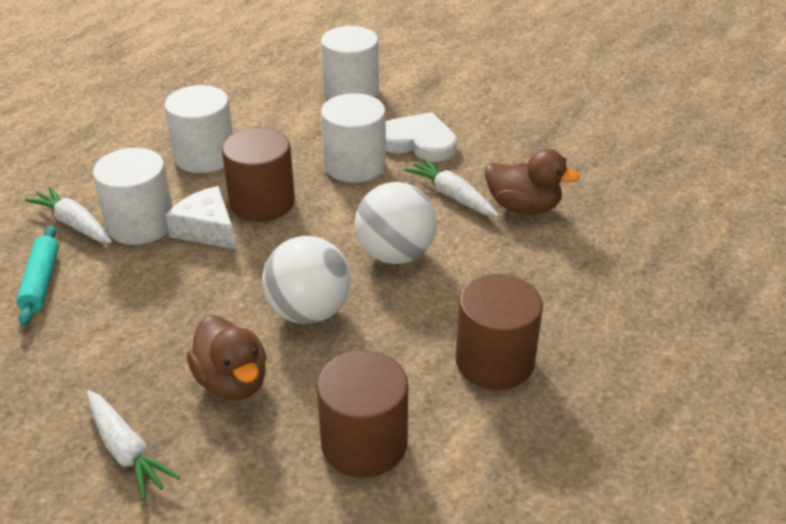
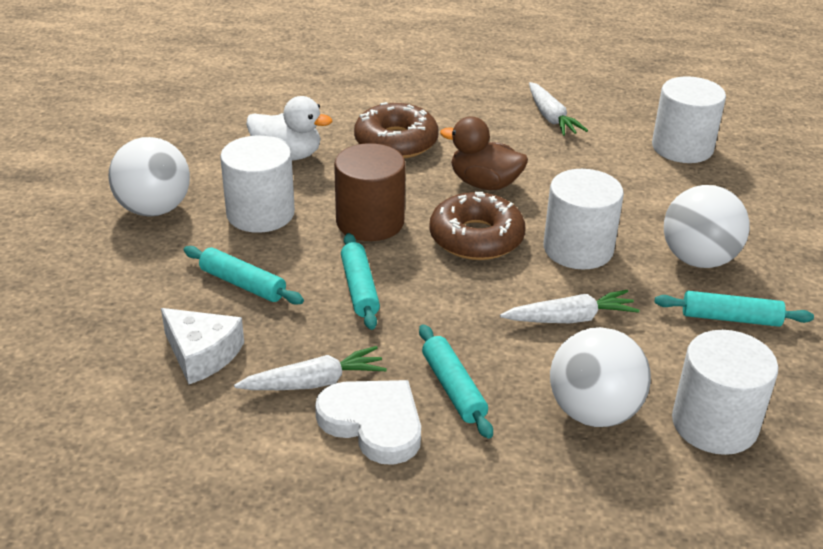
brown cylinder: 3 -> 1
brown donut: 0 -> 2
brown duck: 2 -> 1
turquoise rolling pin: 1 -> 4
white ball: 2 -> 3
white duck: 0 -> 1

